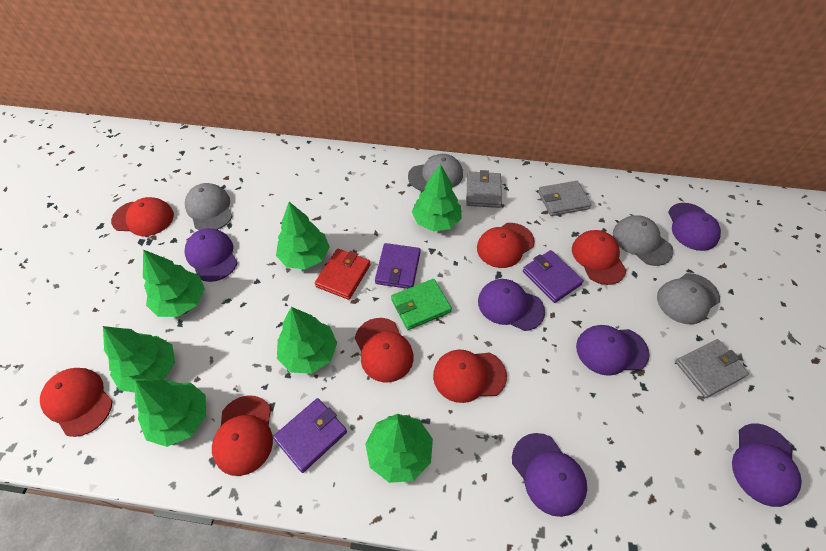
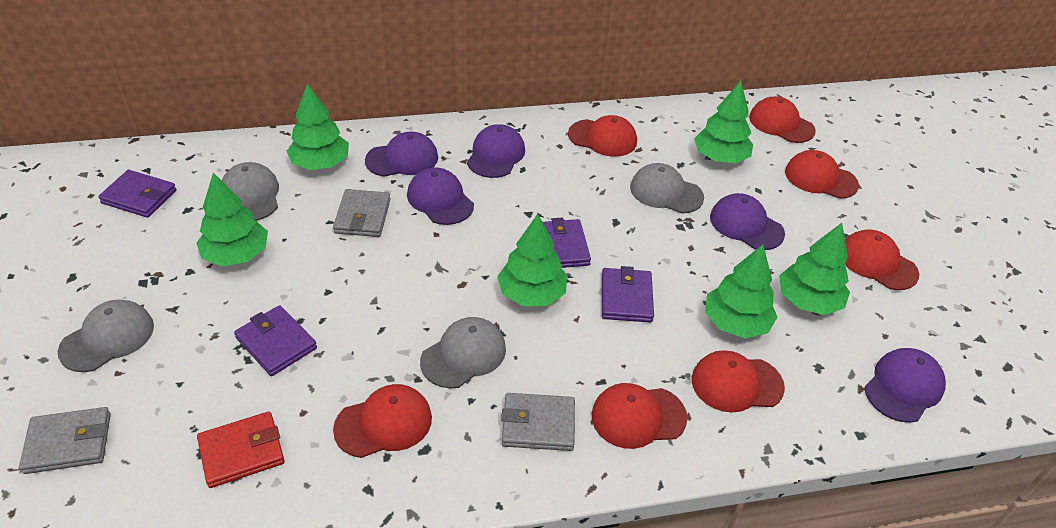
green tree: 7 -> 6
green wallet: 1 -> 0
purple cap: 6 -> 5
purple wallet: 3 -> 4

